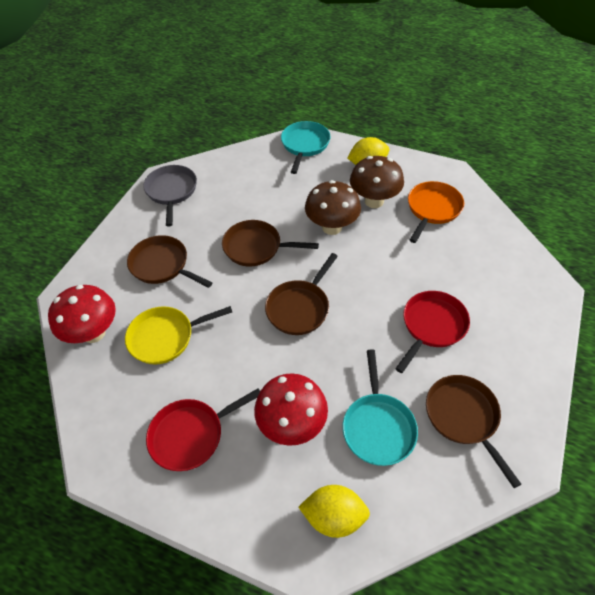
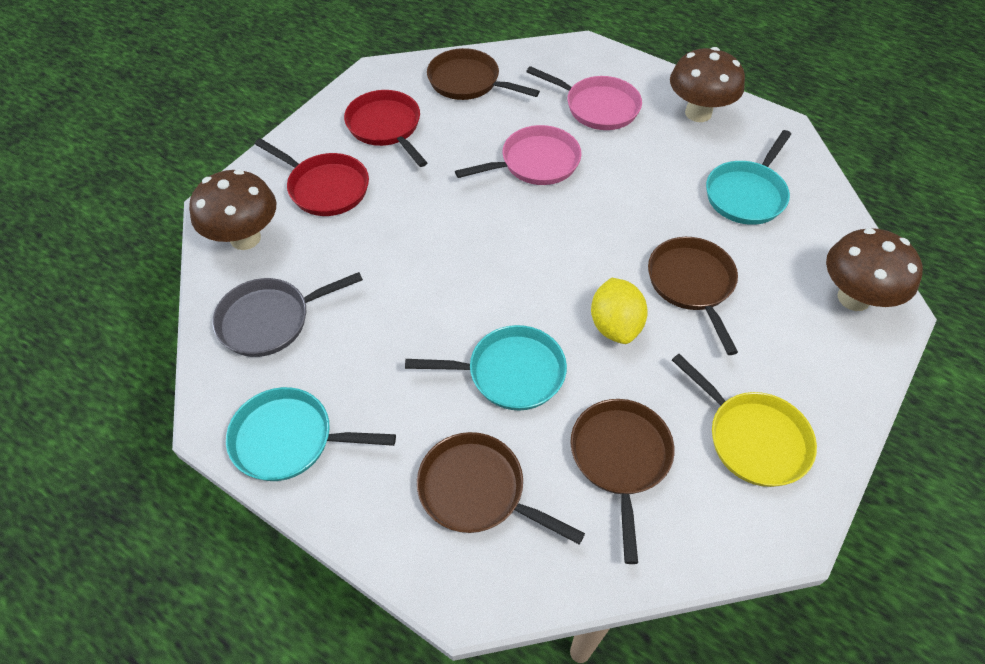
brown mushroom: 2 -> 3
orange pan: 1 -> 0
pink pan: 0 -> 2
red mushroom: 2 -> 0
turquoise pan: 2 -> 3
yellow lemon: 2 -> 1

